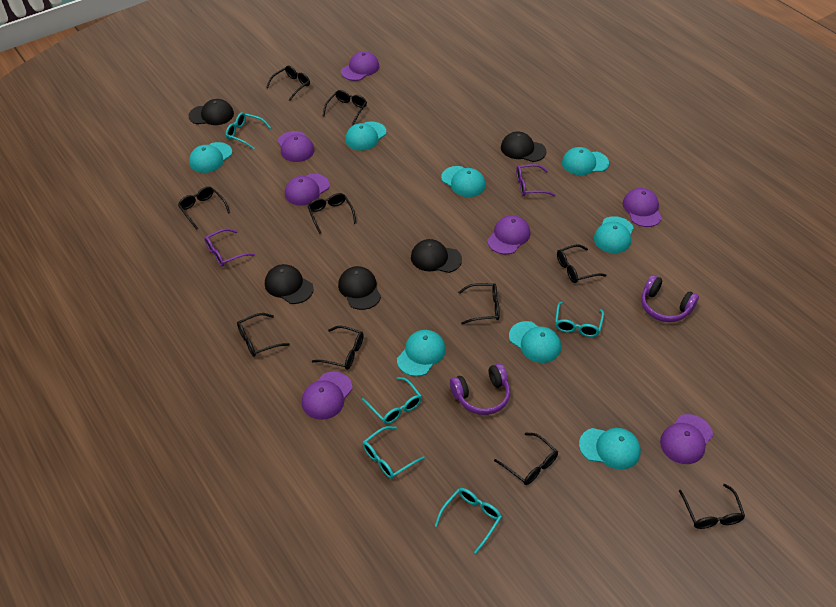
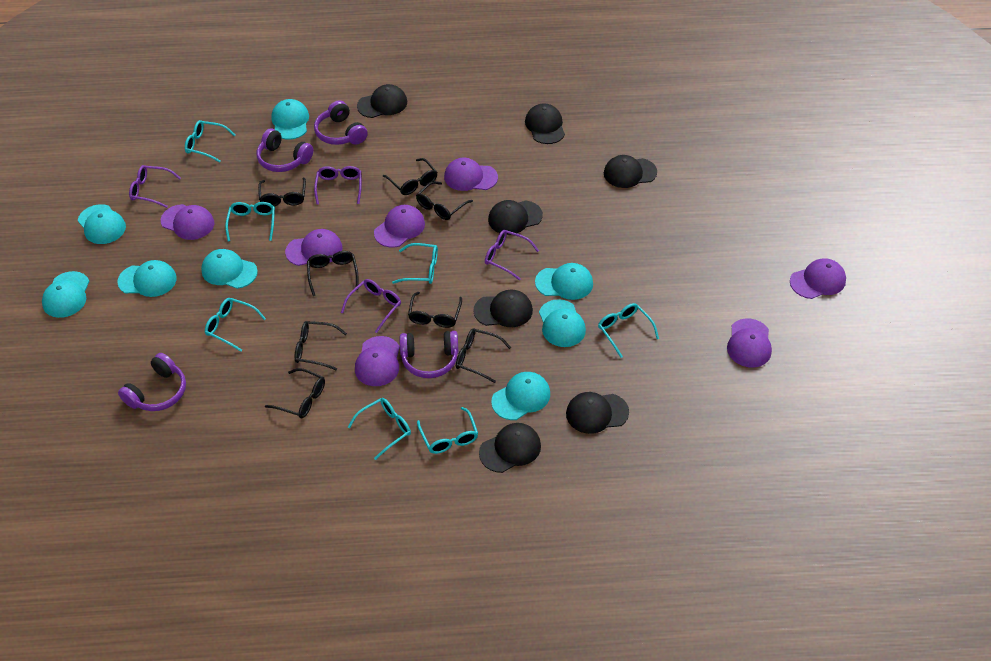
black cap: 5 -> 7
black glasses: 10 -> 8
purple glasses: 2 -> 4
purple headphones: 2 -> 4
turquoise glasses: 5 -> 7

